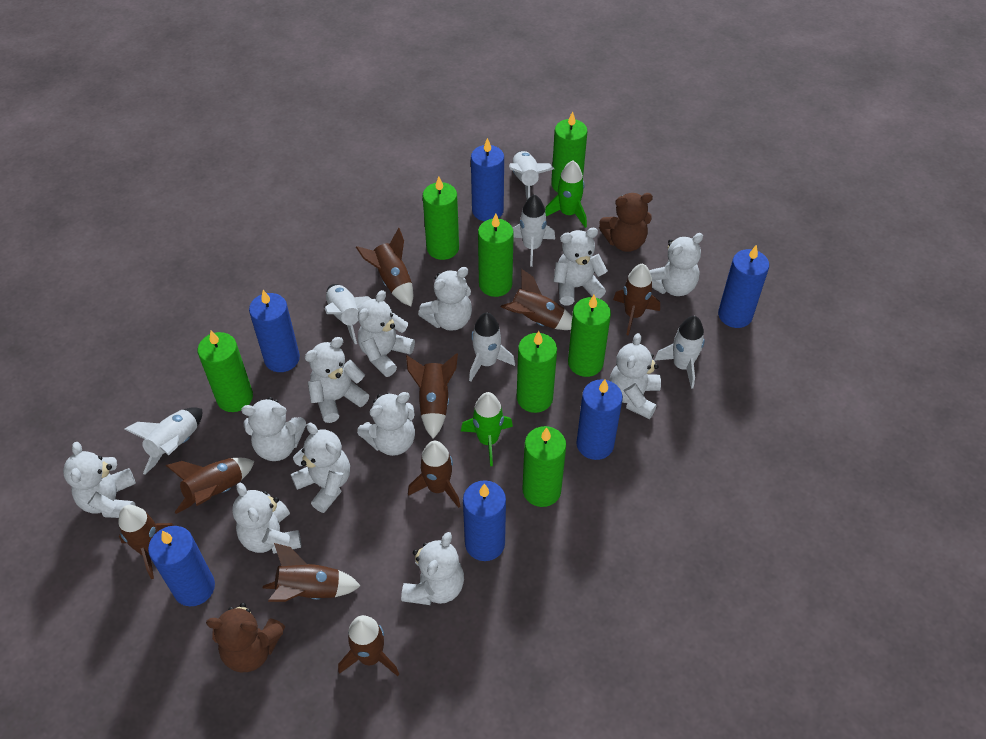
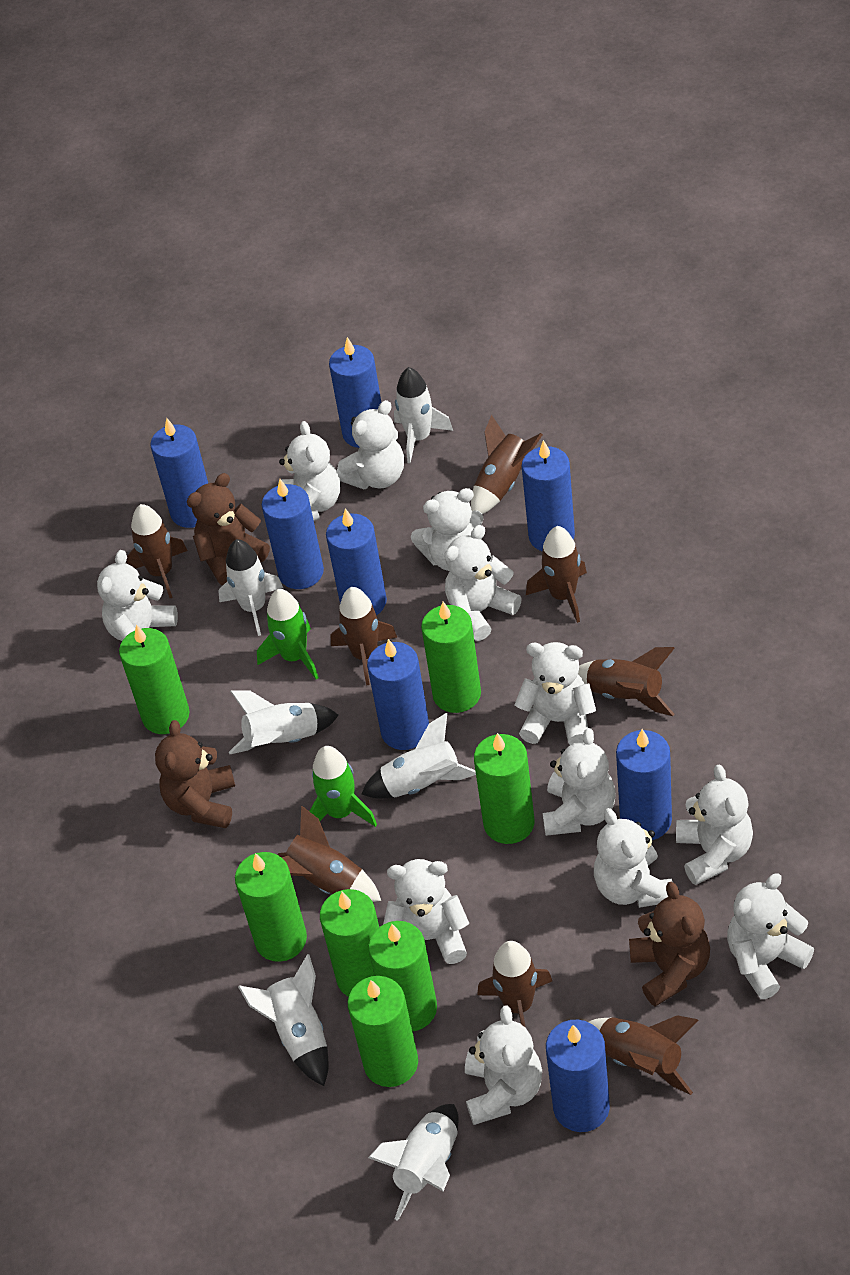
blue candle: 6 -> 8
brown rocket: 9 -> 8
brown teddy bear: 2 -> 3

